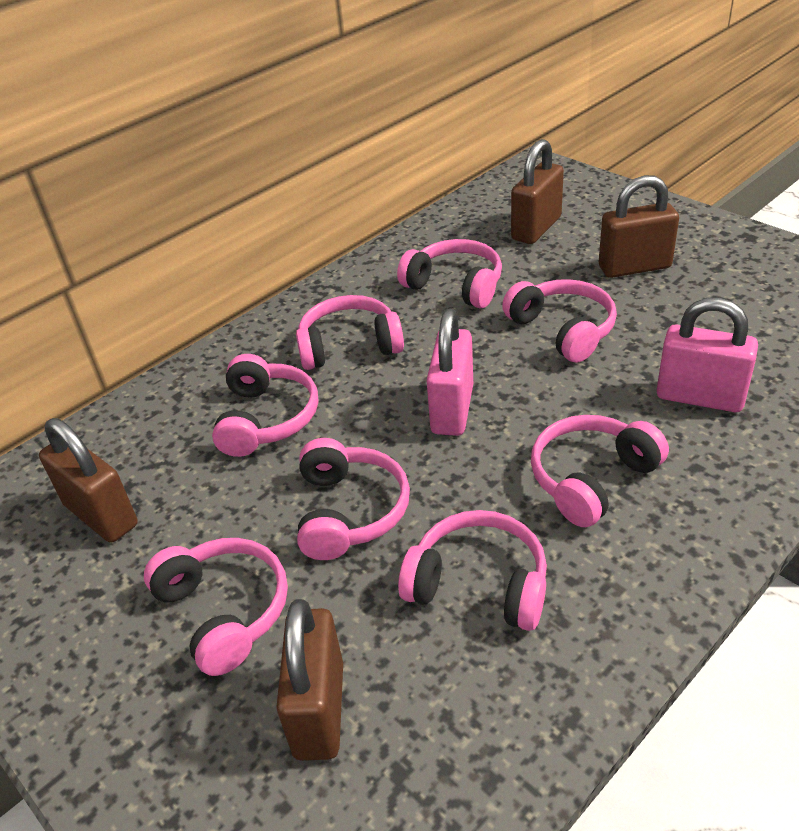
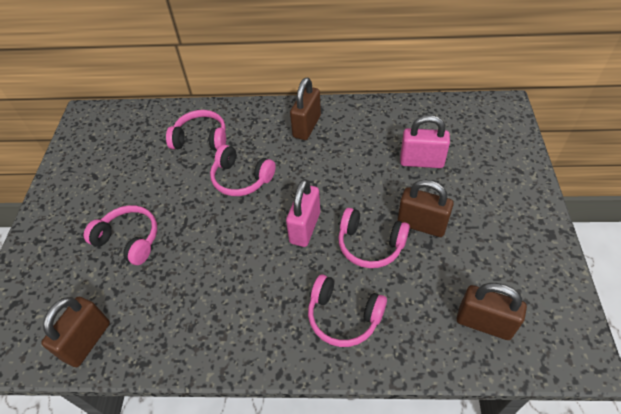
pink headphones: 8 -> 5

